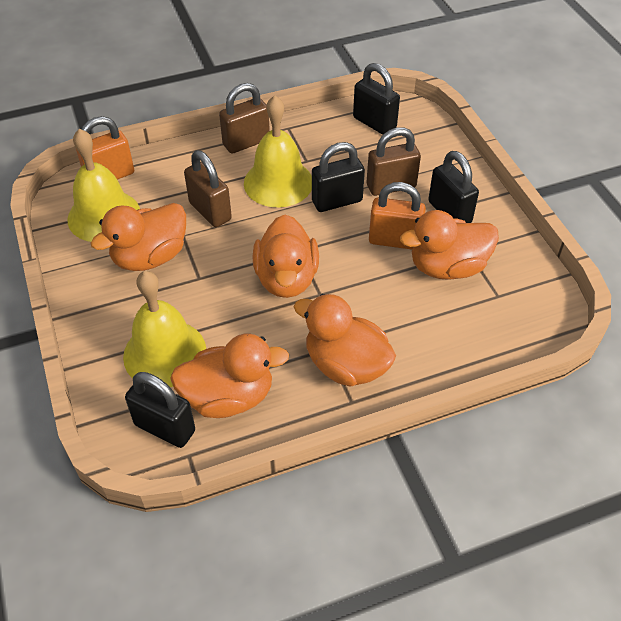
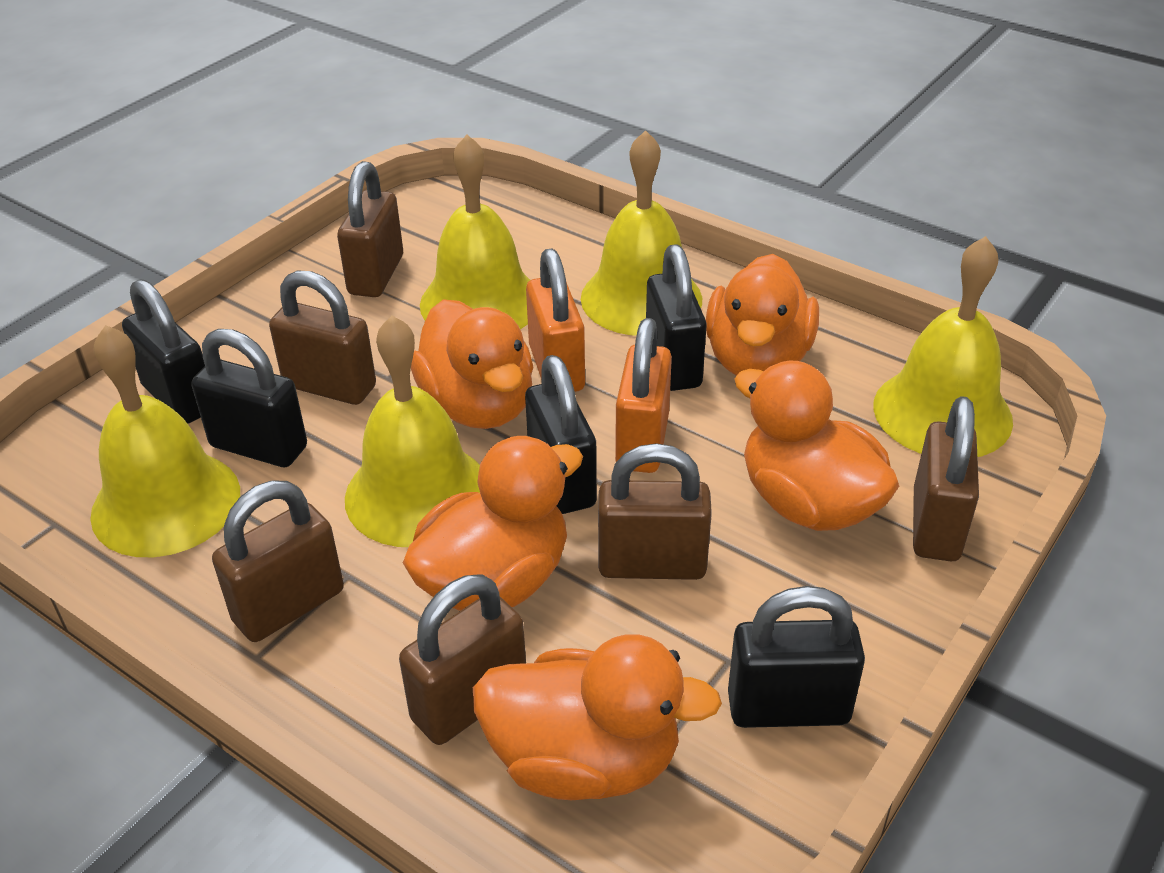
black padlock: 4 -> 5
brown padlock: 3 -> 6
yellow bell: 3 -> 5

